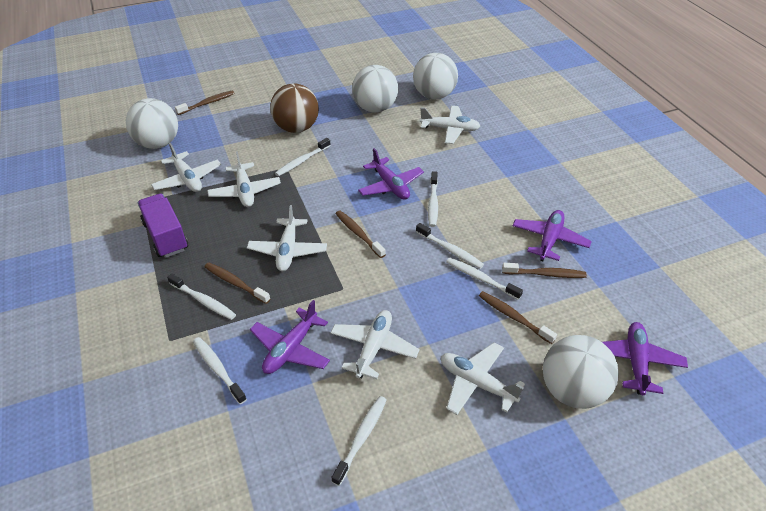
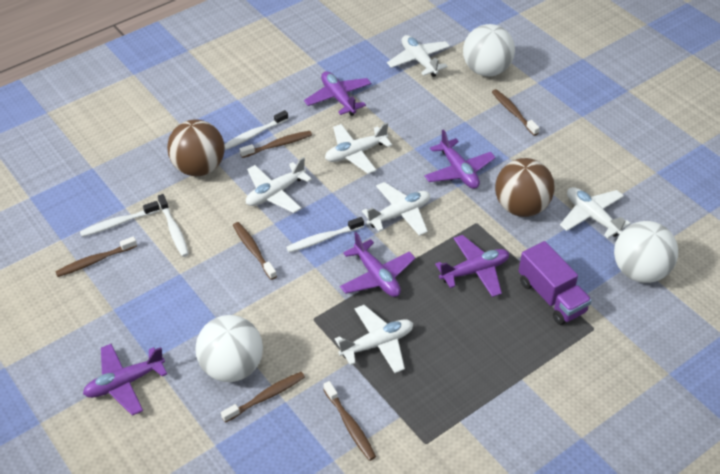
brown ball: 1 -> 2
brown toothbrush: 5 -> 6
purple plane: 4 -> 5
white ball: 4 -> 3
white toothbrush: 7 -> 4

